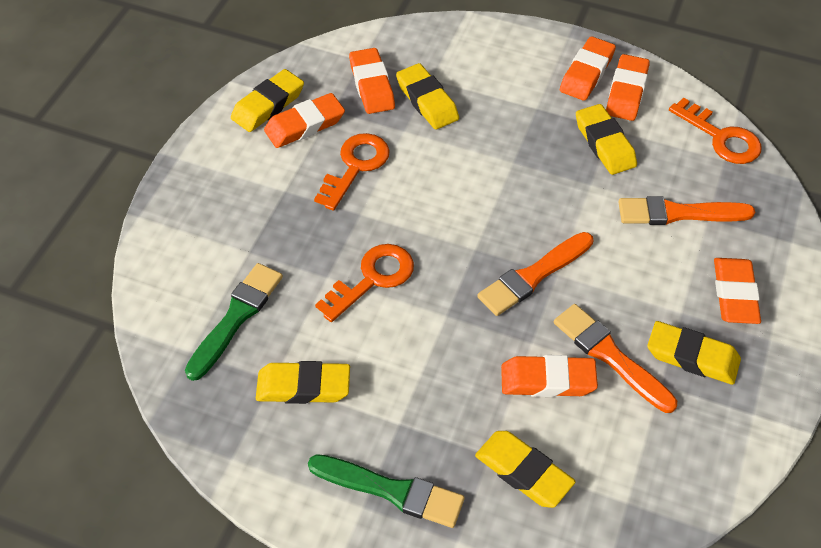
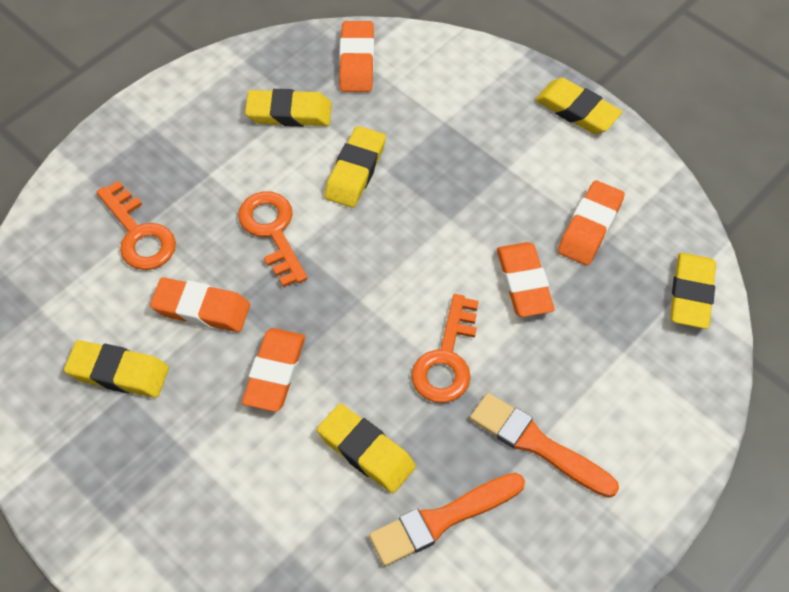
green brush: 2 -> 0
orange brush: 3 -> 2
orange eraser: 6 -> 5

